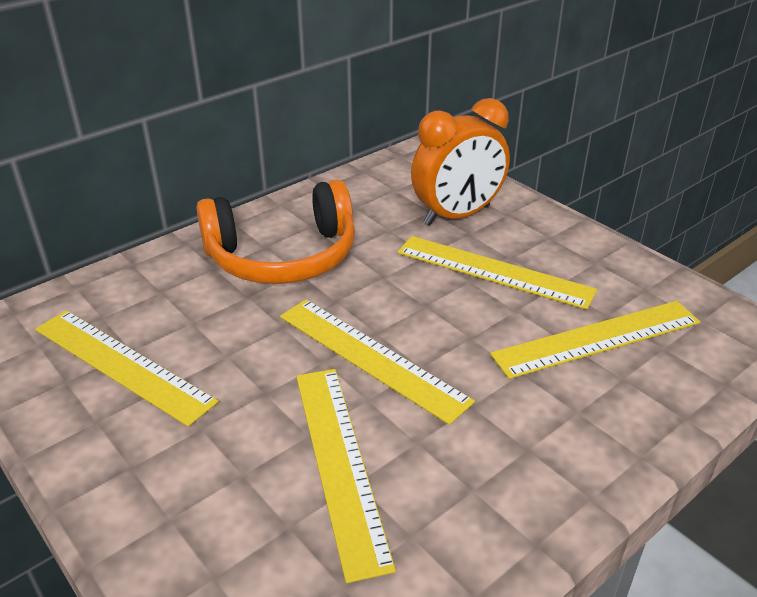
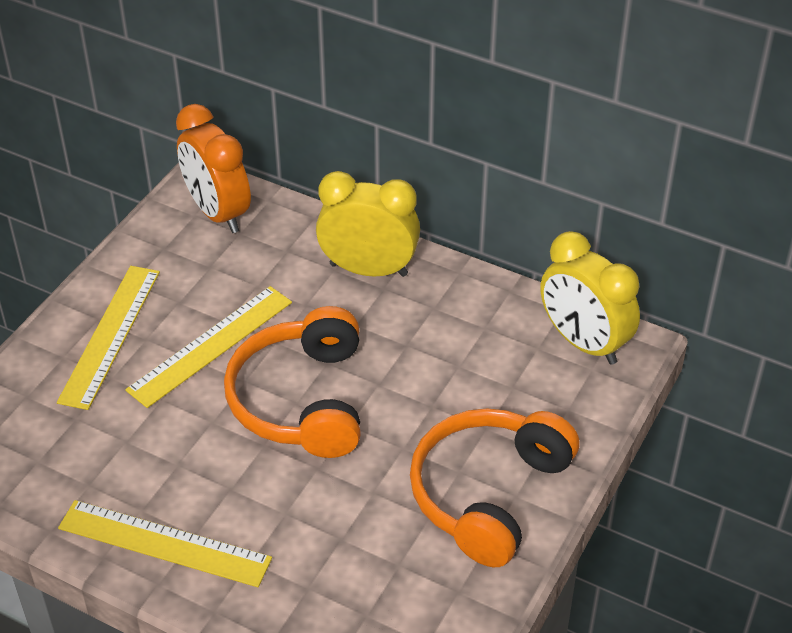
orange headphones: 1 -> 2
yellow clock: 0 -> 2
yellow ruler: 5 -> 3

